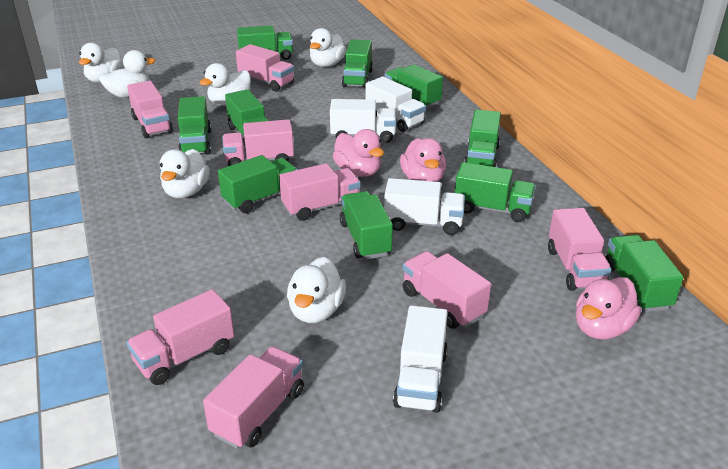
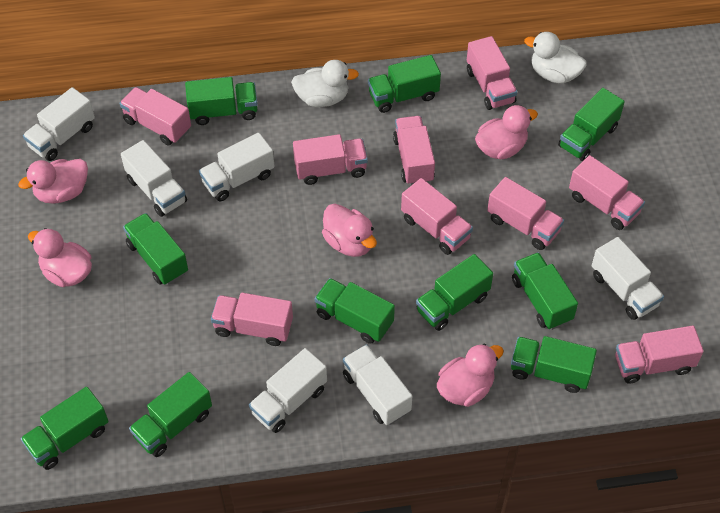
pink duck: 3 -> 5
pink truck: 8 -> 9
white duck: 6 -> 2
white truck: 4 -> 6

